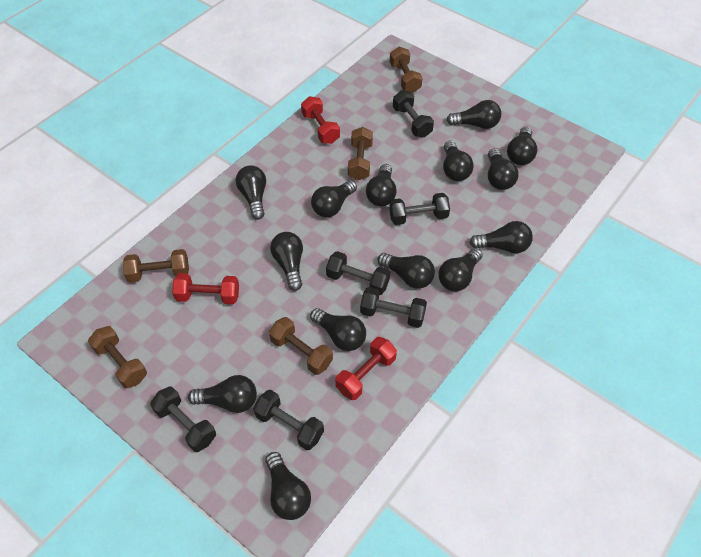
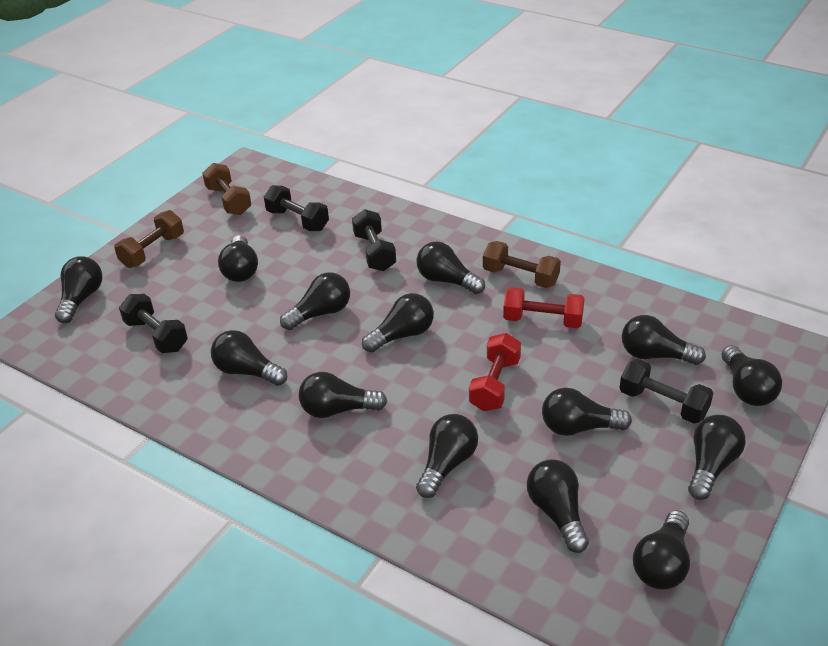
black dumbbell: 6 -> 4
brown dumbbell: 5 -> 3
red dumbbell: 3 -> 2

